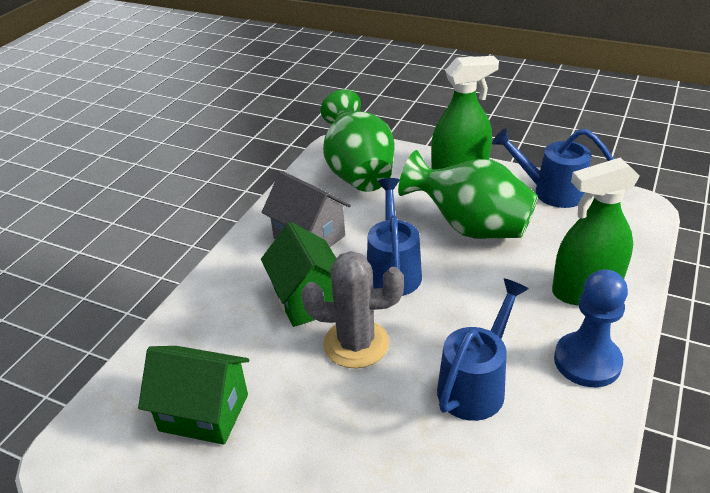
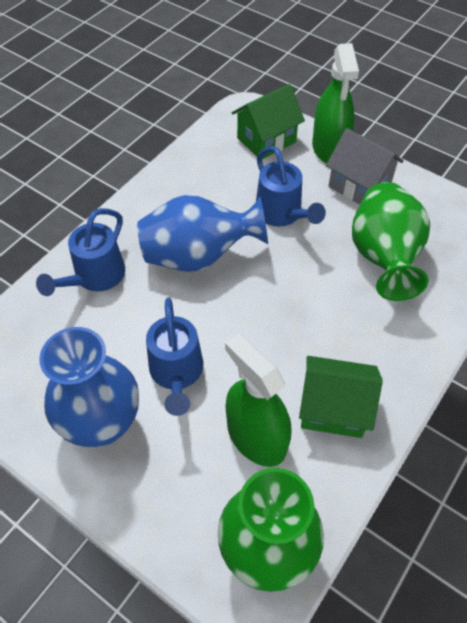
blue pawn: 1 -> 0
blue vase: 0 -> 2
grey cactus: 1 -> 0

